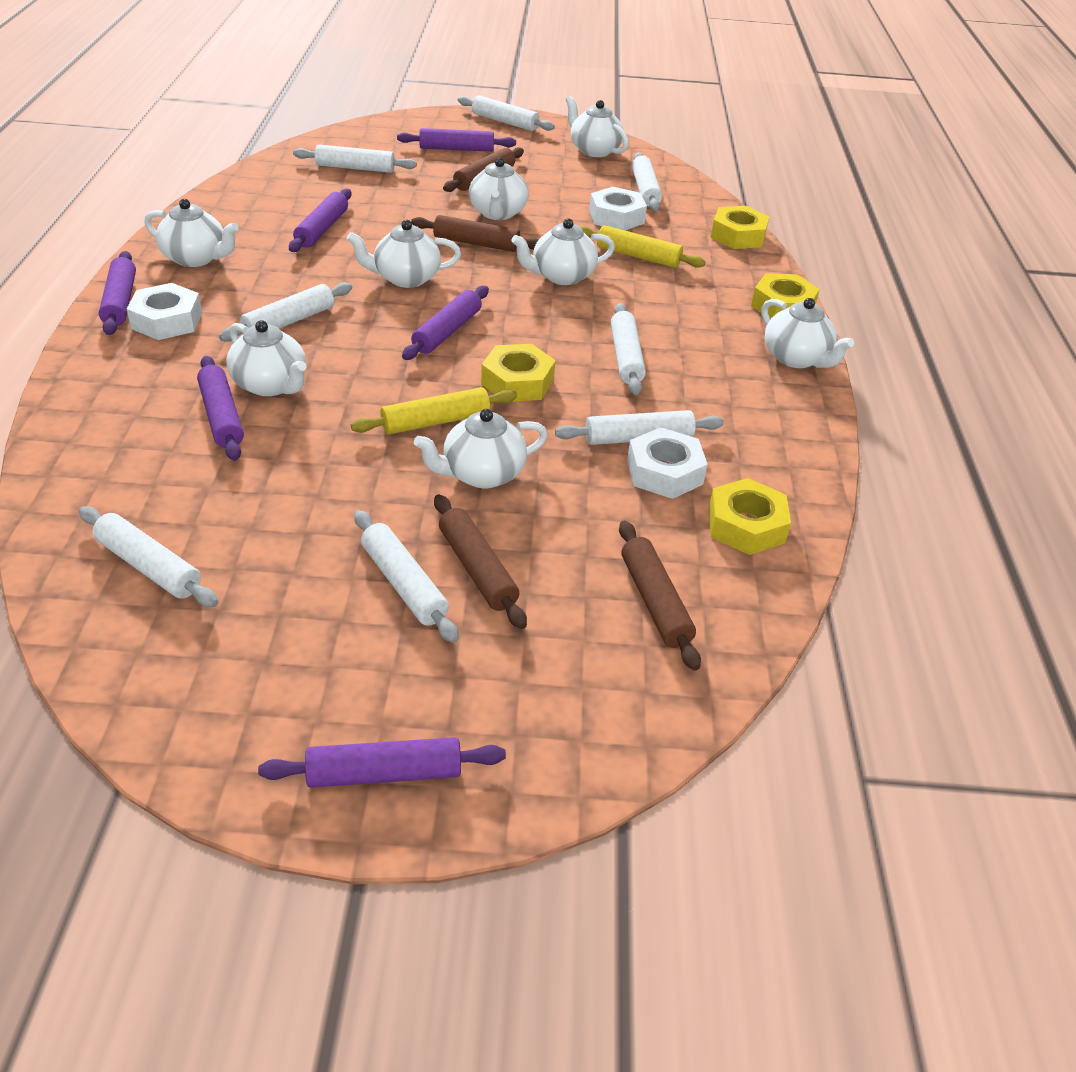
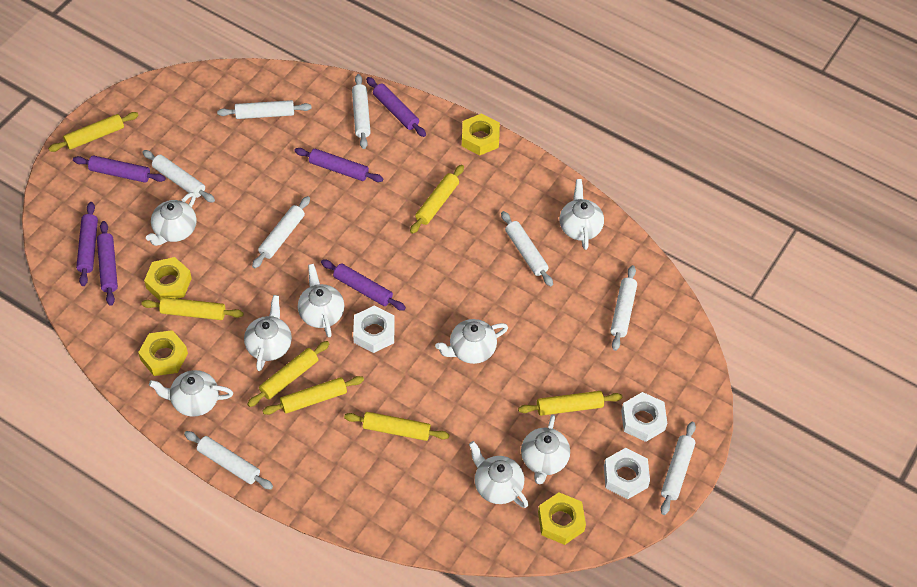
brown rolling pin: 4 -> 0
yellow rolling pin: 2 -> 7

